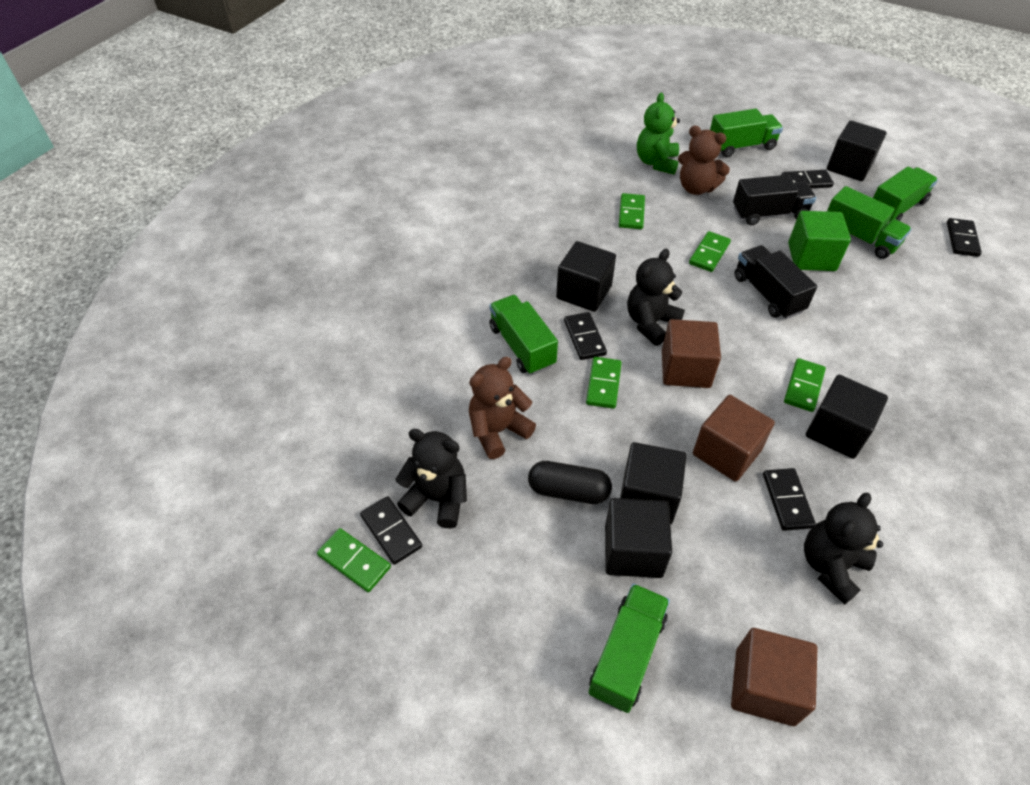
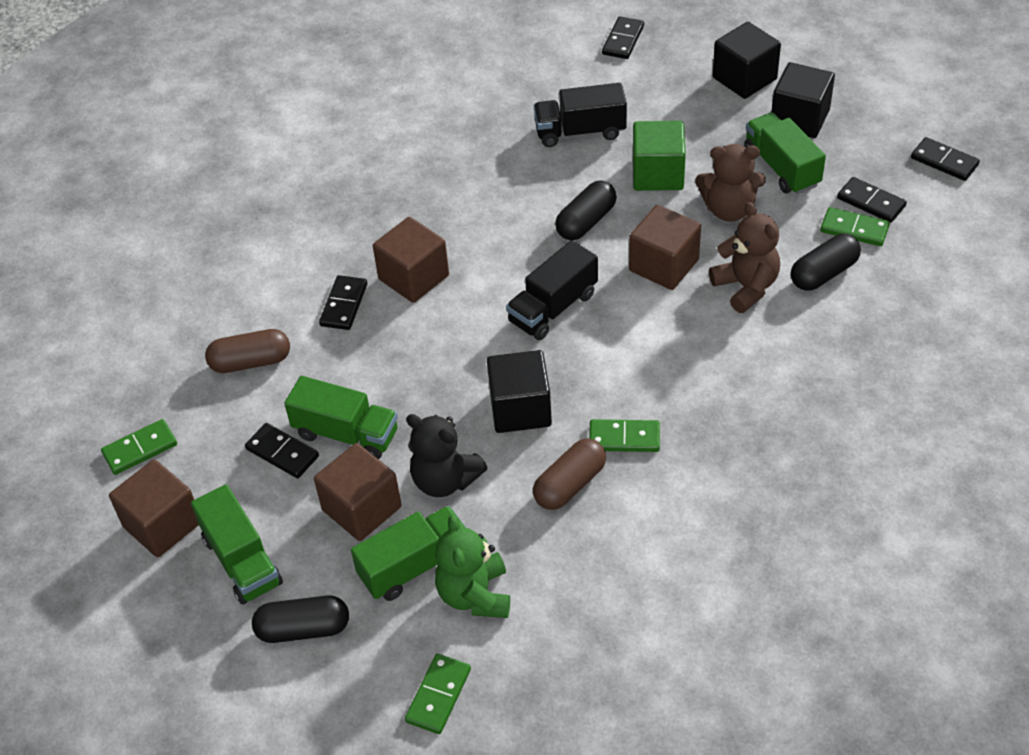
black capsule: 1 -> 3
black cube: 5 -> 3
black teddy bear: 3 -> 1
brown capsule: 0 -> 2
brown cube: 3 -> 4
green domino: 5 -> 4
green truck: 5 -> 4

